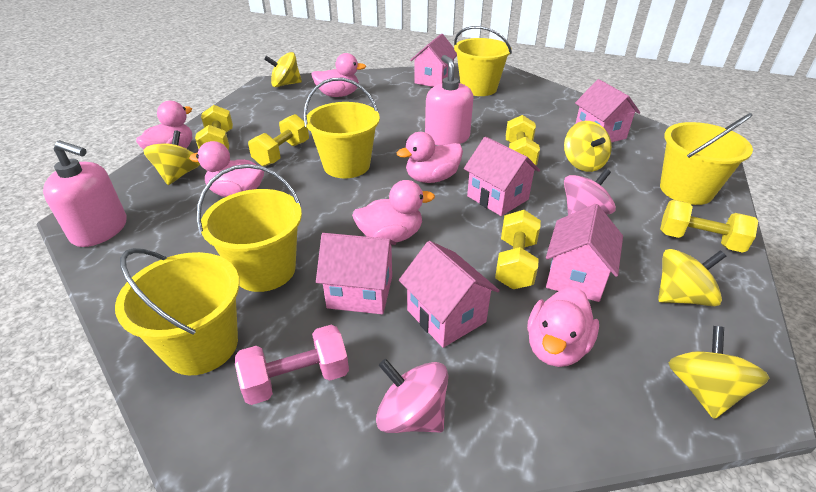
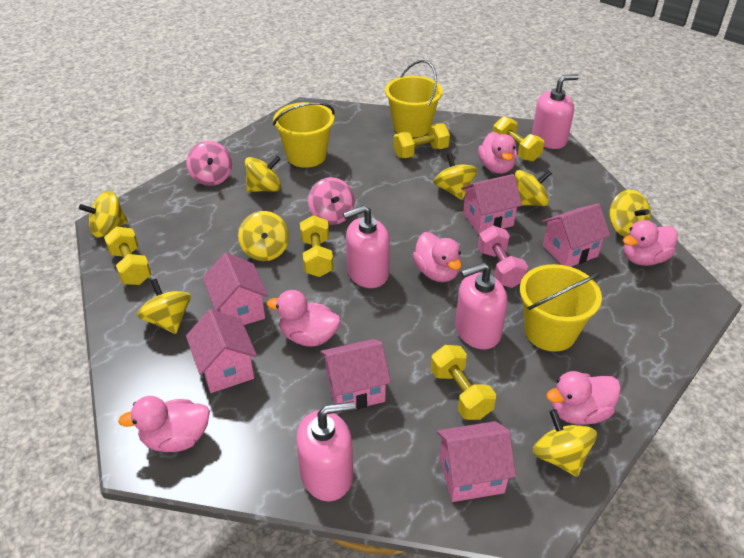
pink soap dispenser: 2 -> 4
yellow bucket: 5 -> 3
yellow spinning top: 5 -> 8

